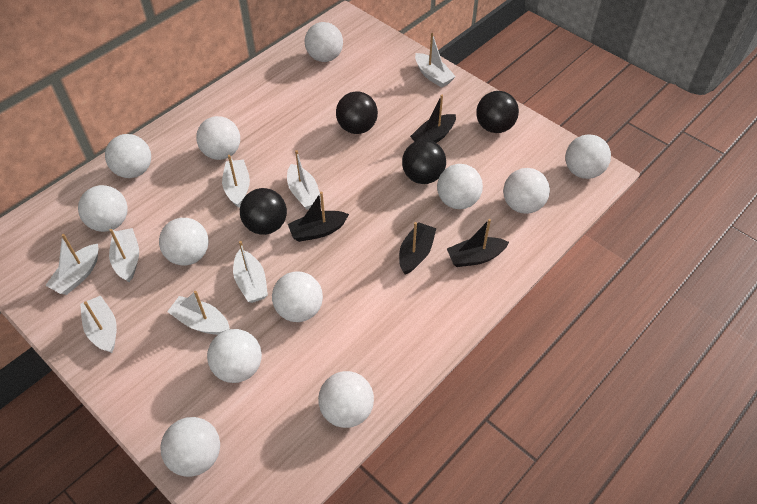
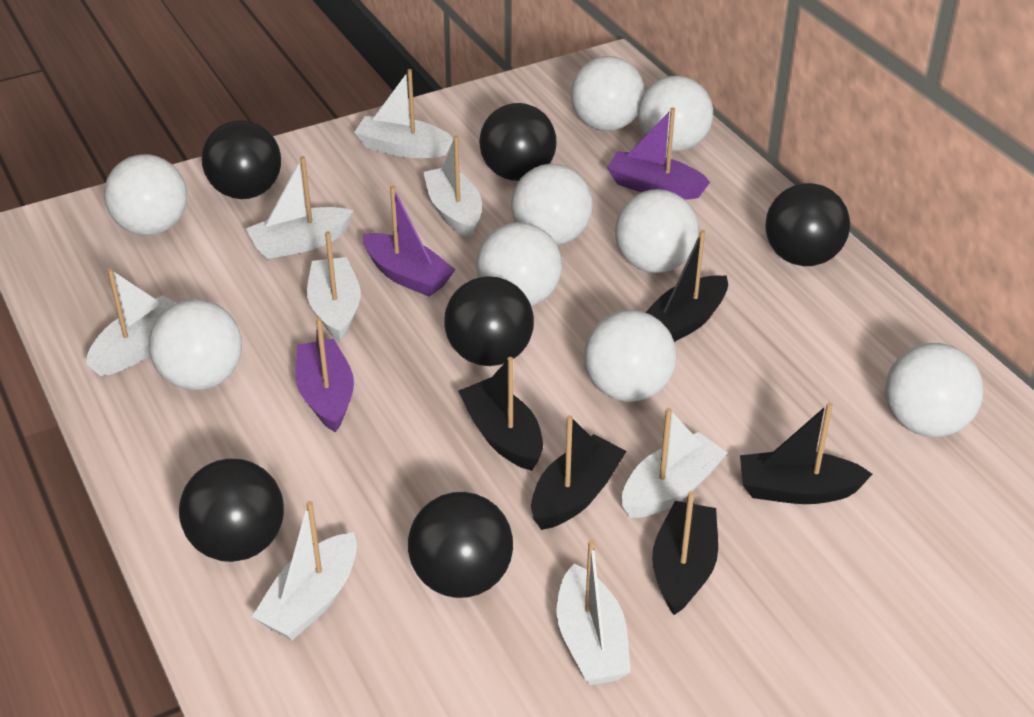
black ball: 4 -> 6
black boat: 4 -> 5
purple boat: 0 -> 3
white ball: 12 -> 9

